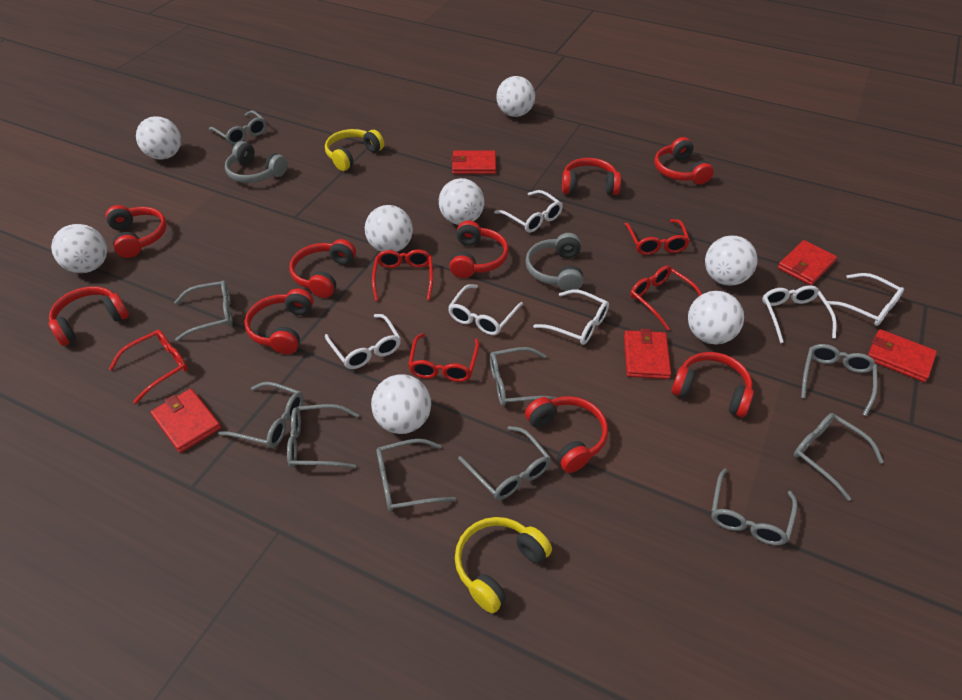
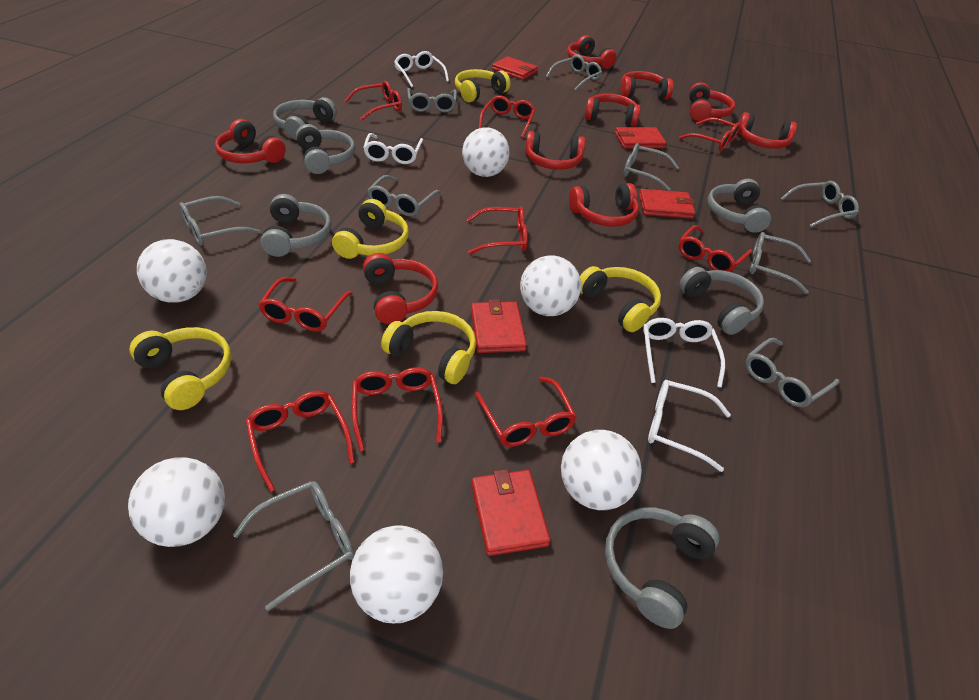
grey glasses: 10 -> 9
grey headphones: 2 -> 6
red glasses: 5 -> 9
white ball: 8 -> 6
white glasses: 6 -> 4
yellow headphones: 2 -> 5

